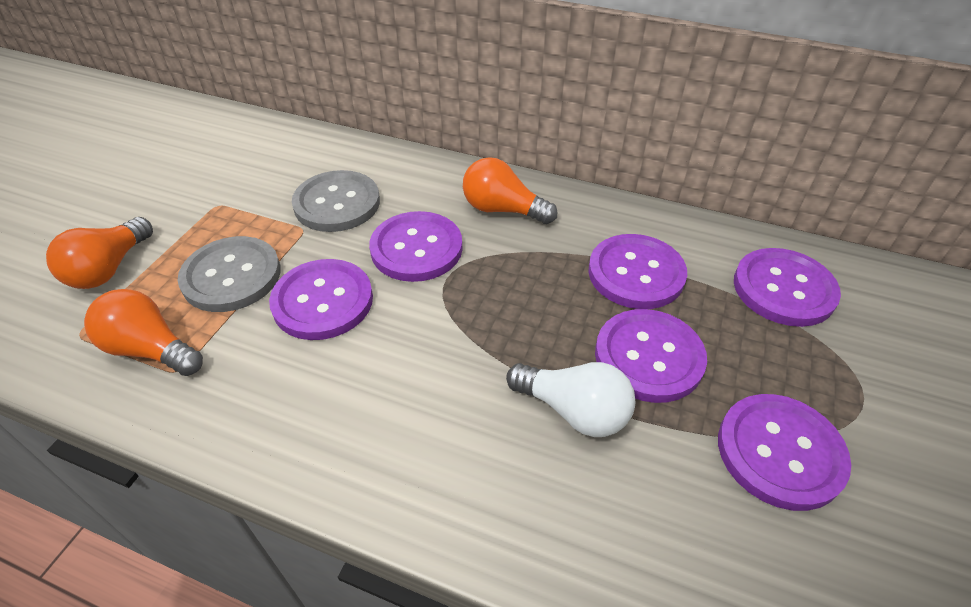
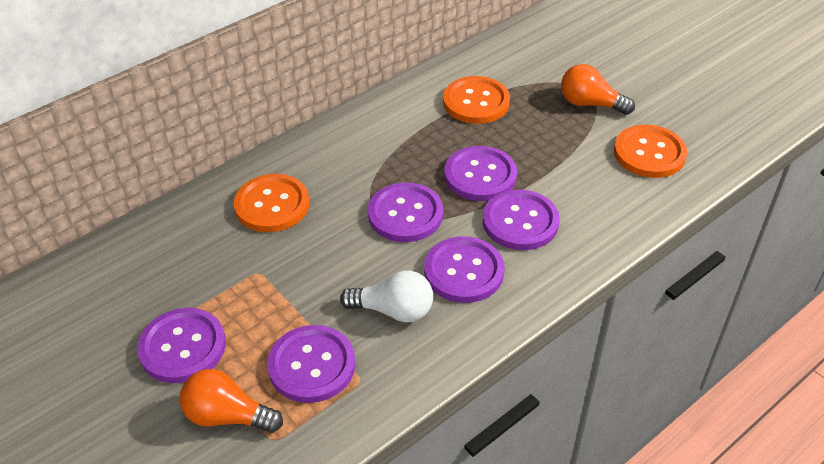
grey button: 2 -> 0
orange button: 0 -> 3
orange light bulb: 3 -> 2

